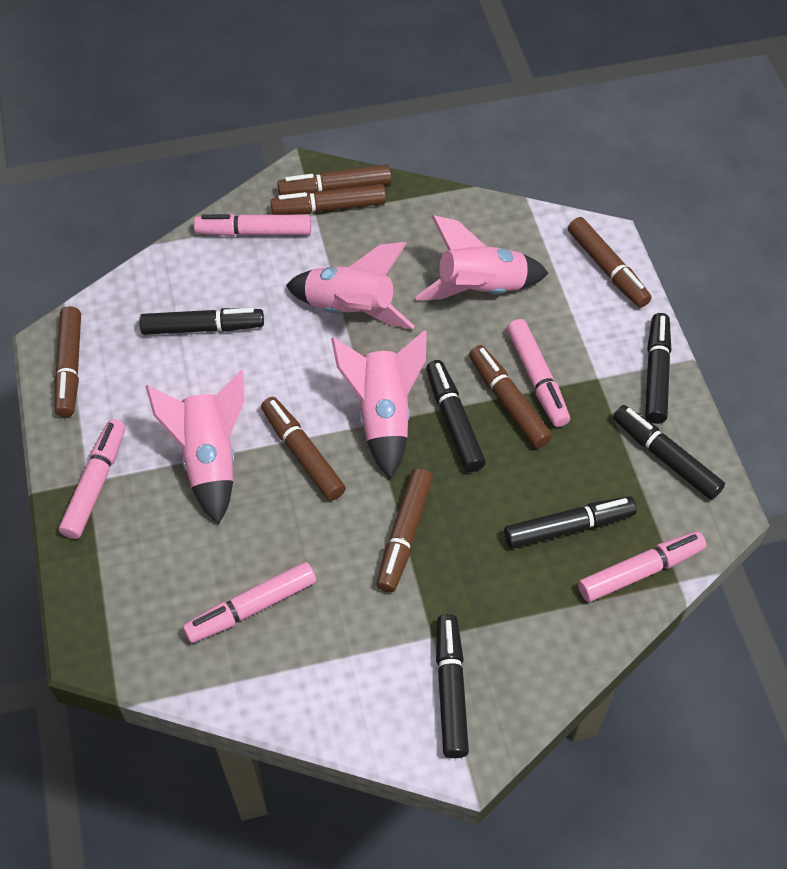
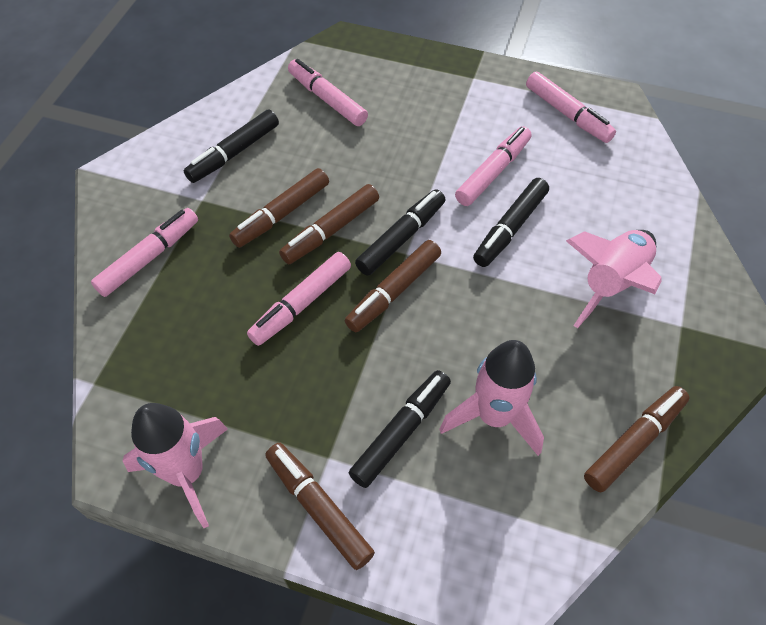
black marker: 6 -> 4
brown marker: 7 -> 5
pink rocket: 4 -> 3

